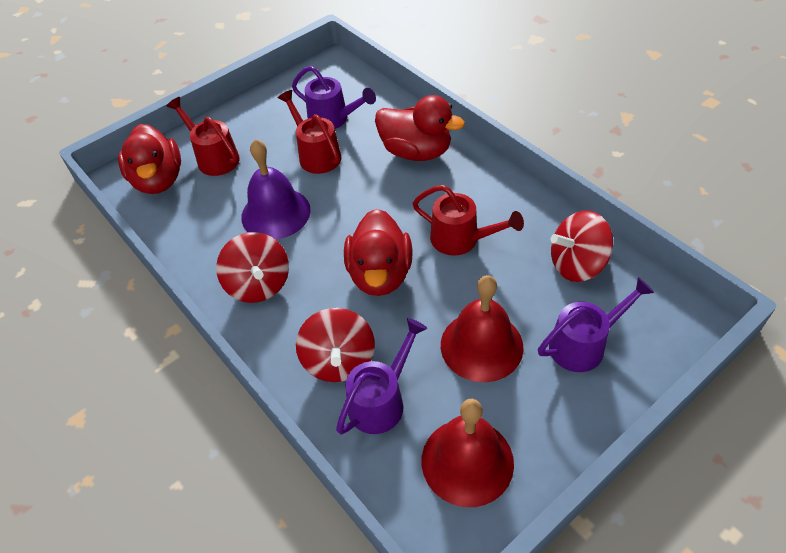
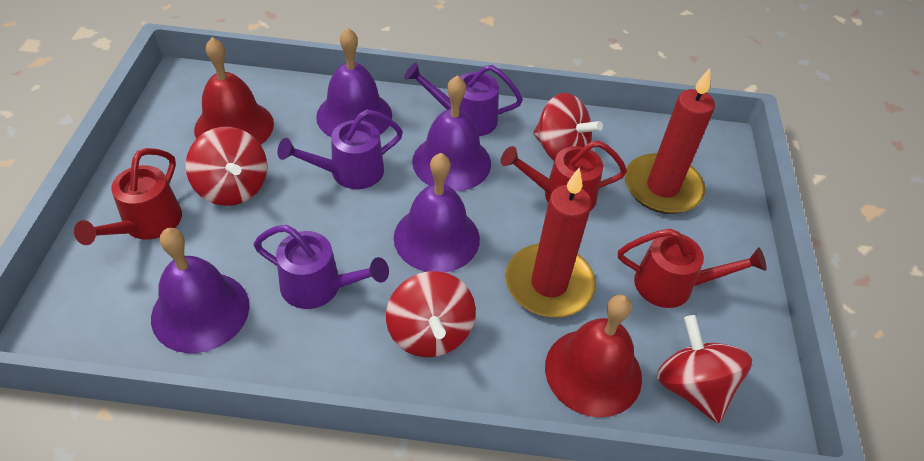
purple bell: 1 -> 4
red candle: 0 -> 2
red duck: 3 -> 0
red spinning top: 3 -> 4

